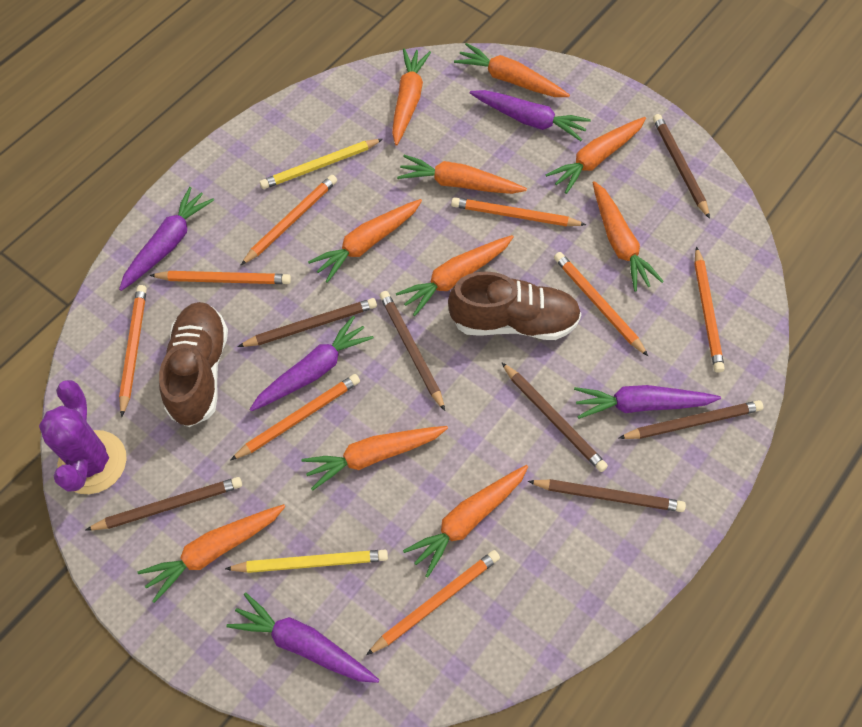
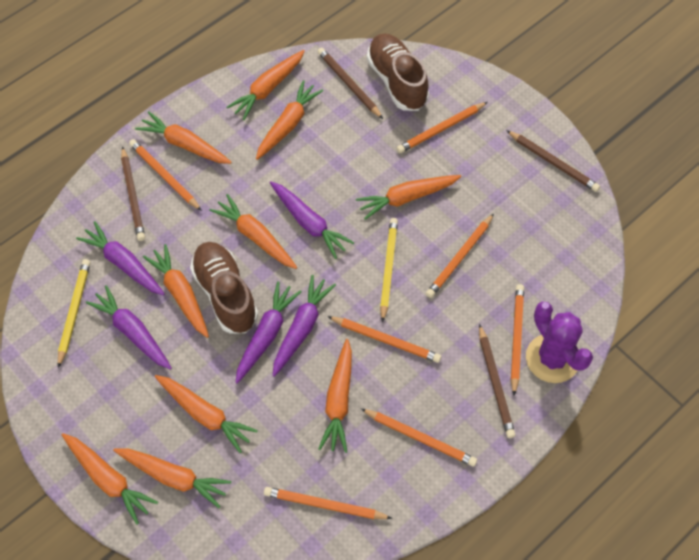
brown pencil: 7 -> 4
orange pencil: 8 -> 7

